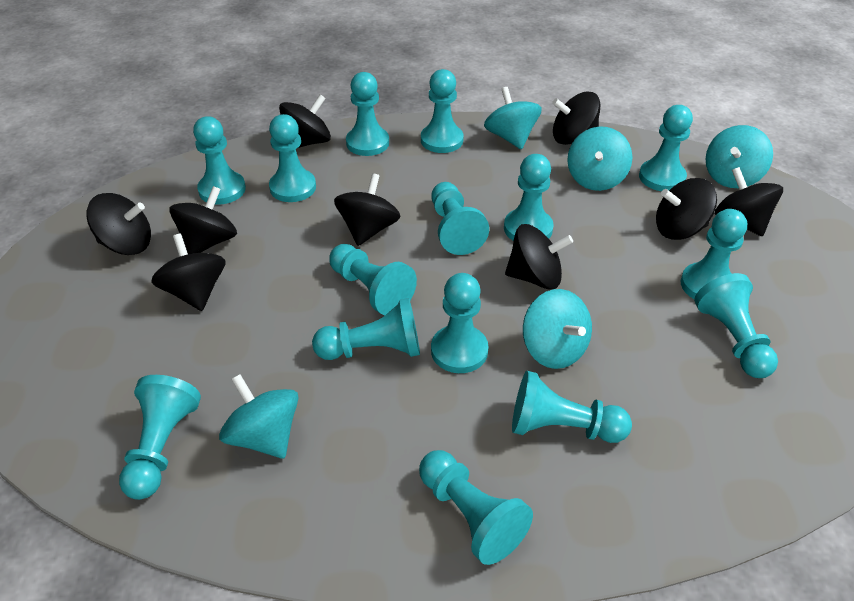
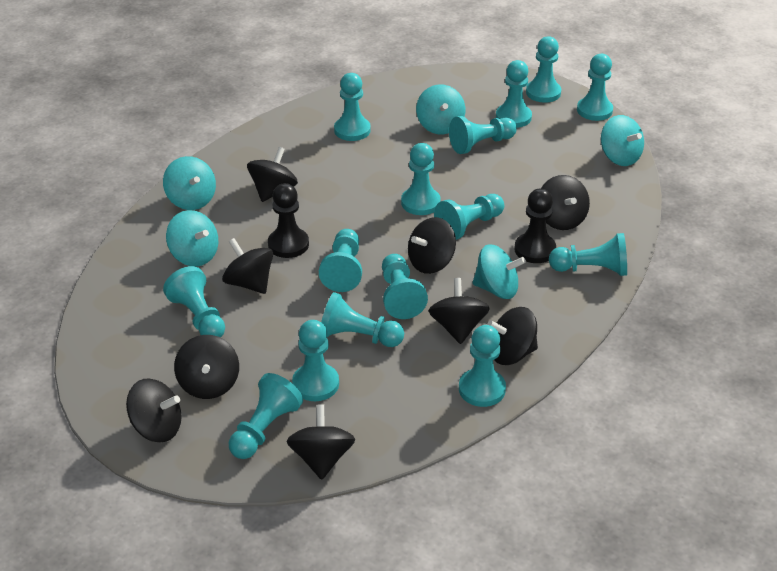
black pawn: 0 -> 2

